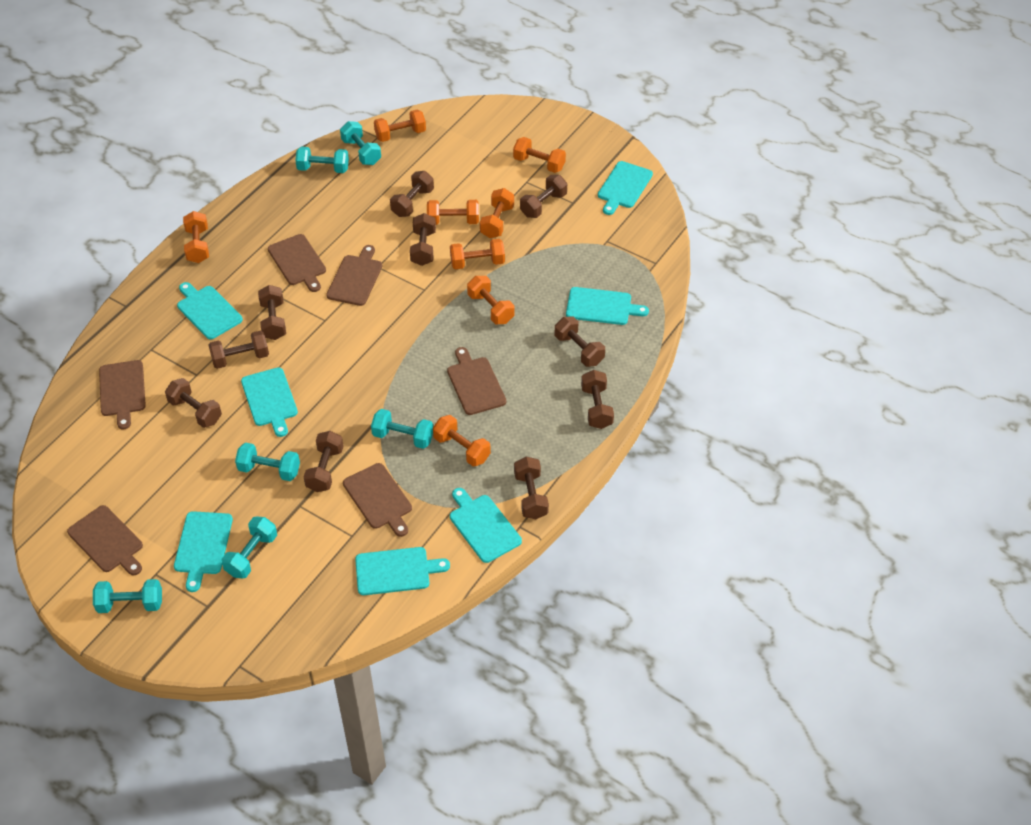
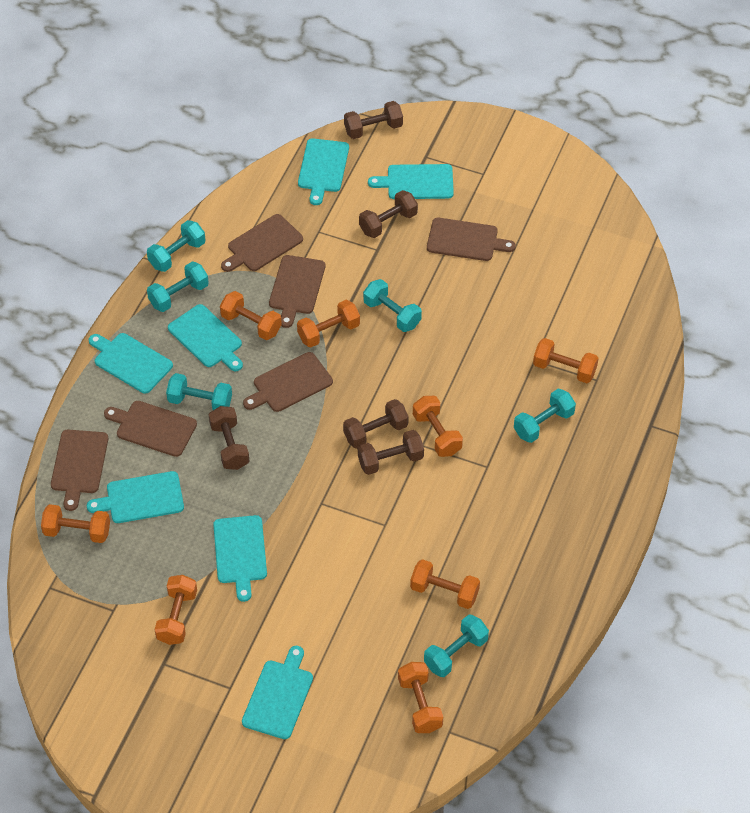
brown dumbbell: 10 -> 5

